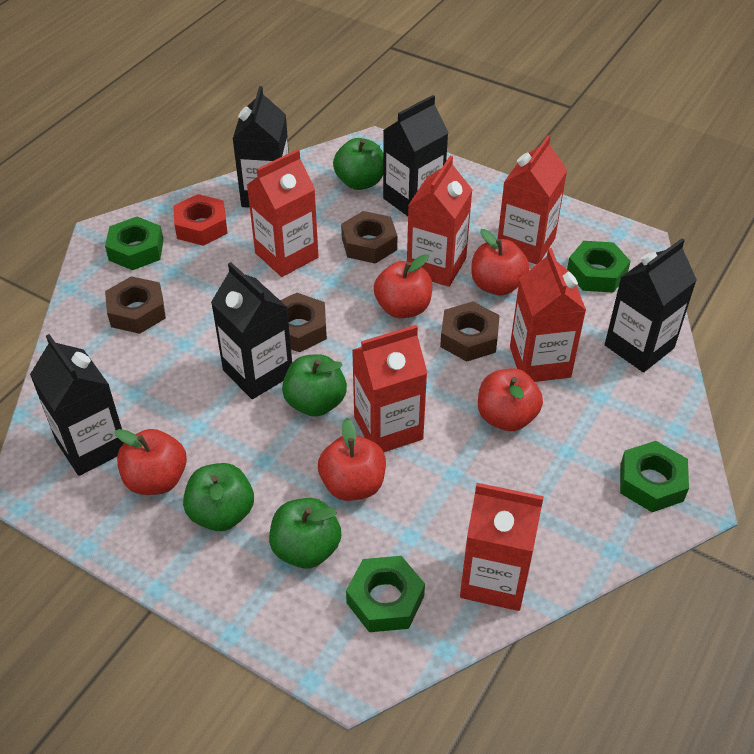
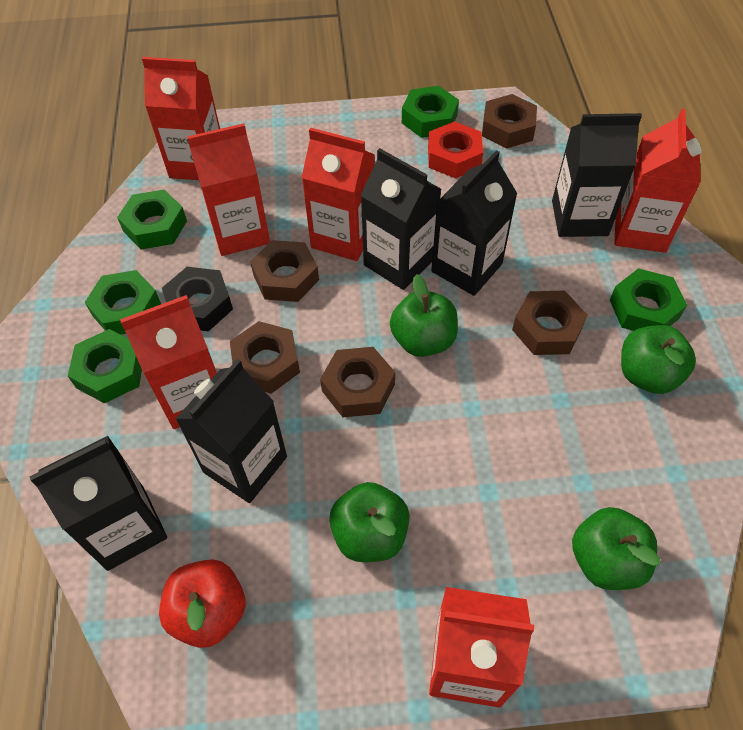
black nut: 0 -> 1
brown nut: 4 -> 5
green nut: 4 -> 5
red apple: 5 -> 1

